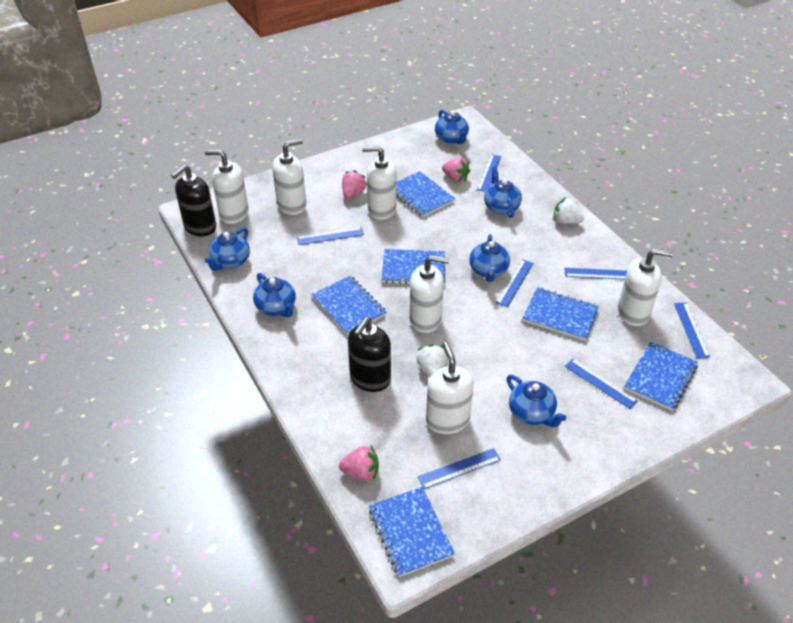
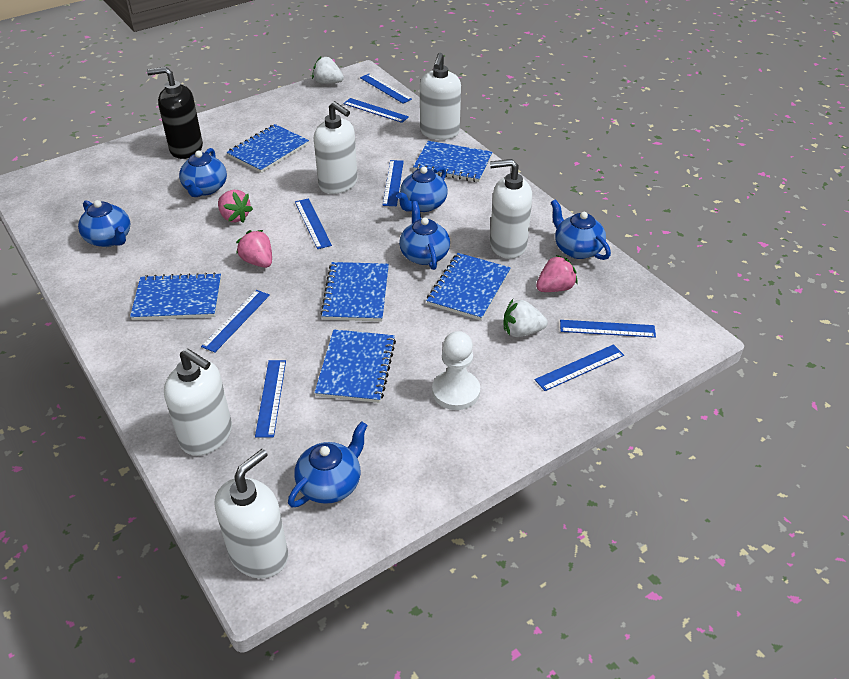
black soap dispenser: 2 -> 1
blue ruler: 7 -> 8
white pawn: 0 -> 1
white soap dispenser: 6 -> 5

